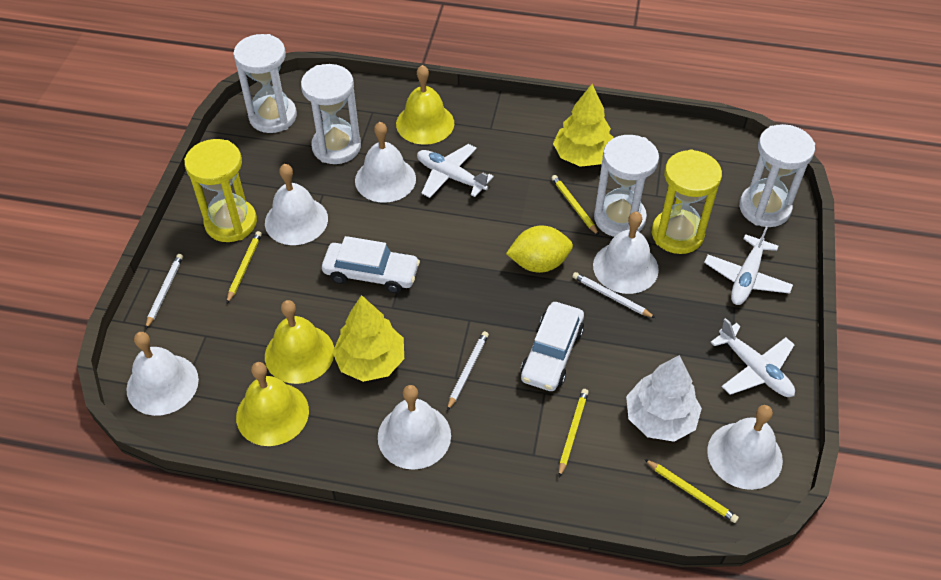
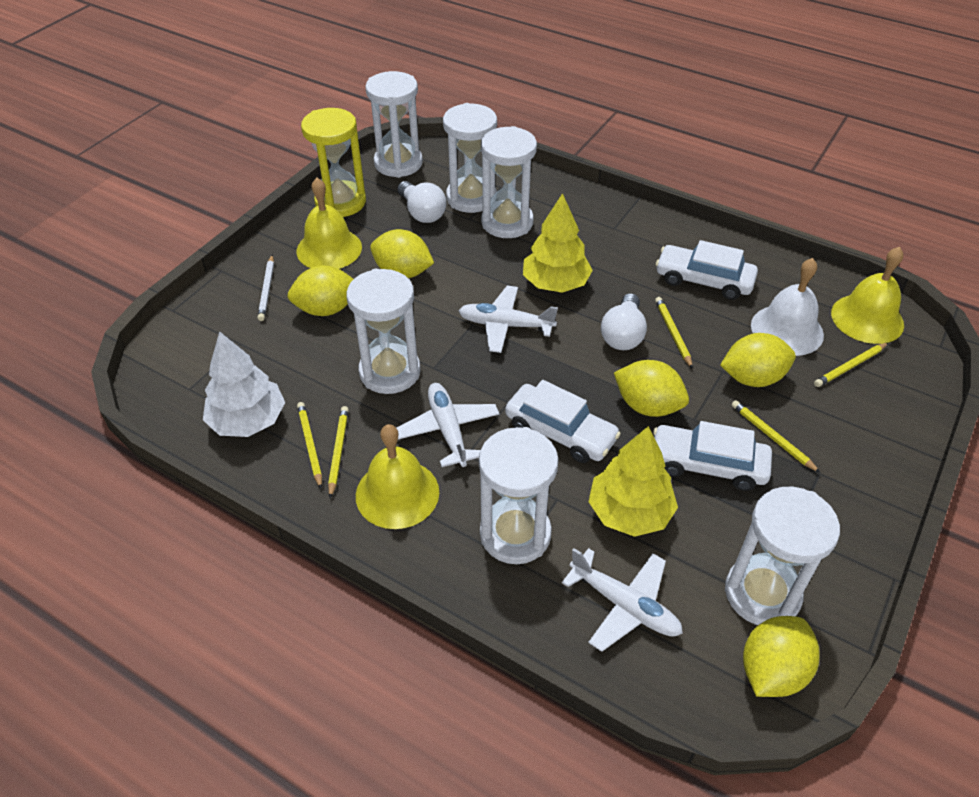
white bell: 6 -> 1
white car: 2 -> 3
white hourglass: 4 -> 6
white light bulb: 0 -> 2
white pencil: 3 -> 1
yellow hourglass: 2 -> 1
yellow lemon: 1 -> 5
yellow pencil: 4 -> 5

